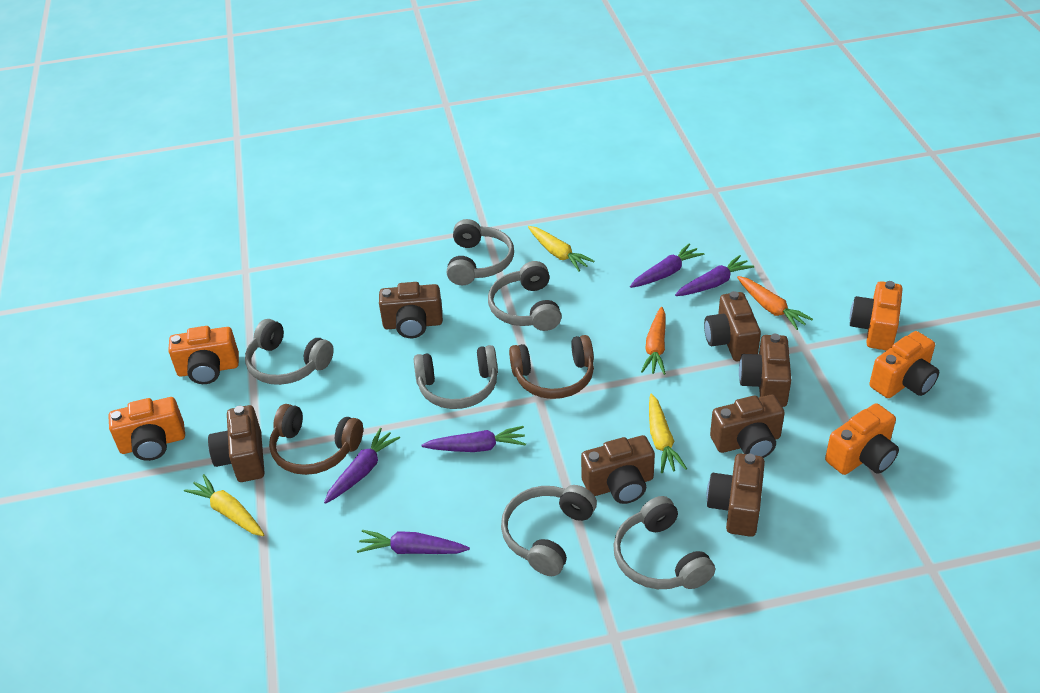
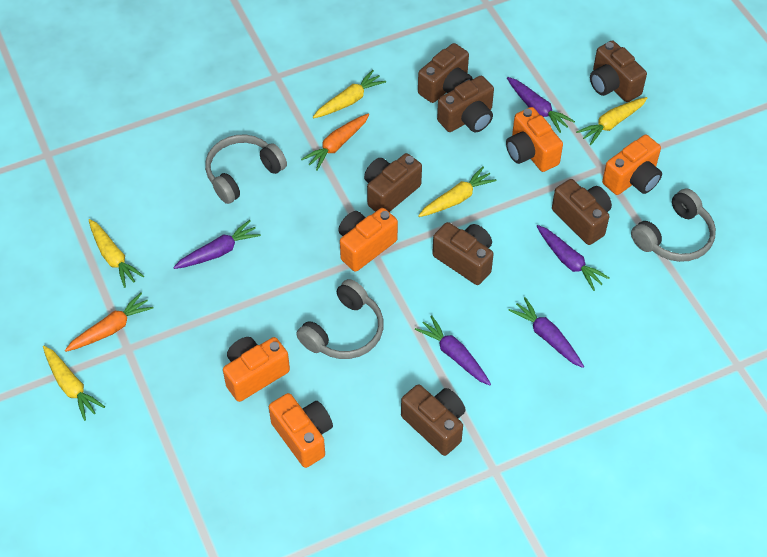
brown headphones: 2 -> 0
grey headphones: 6 -> 3
yellow carrot: 3 -> 5

